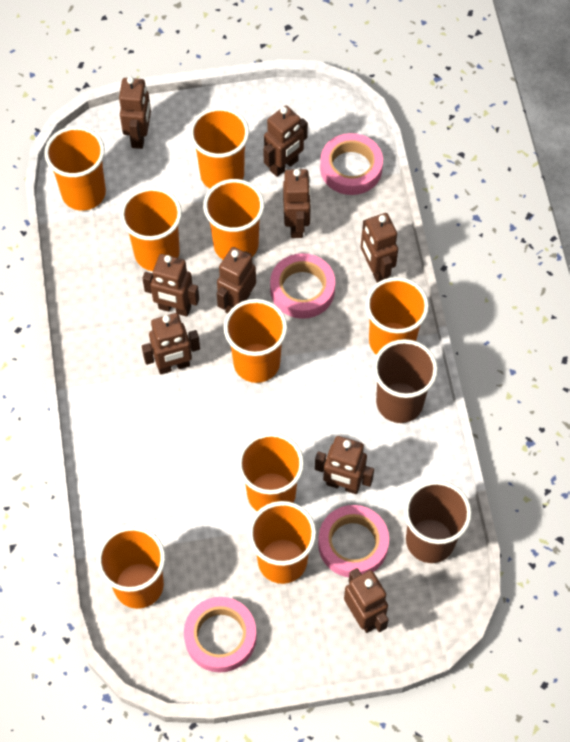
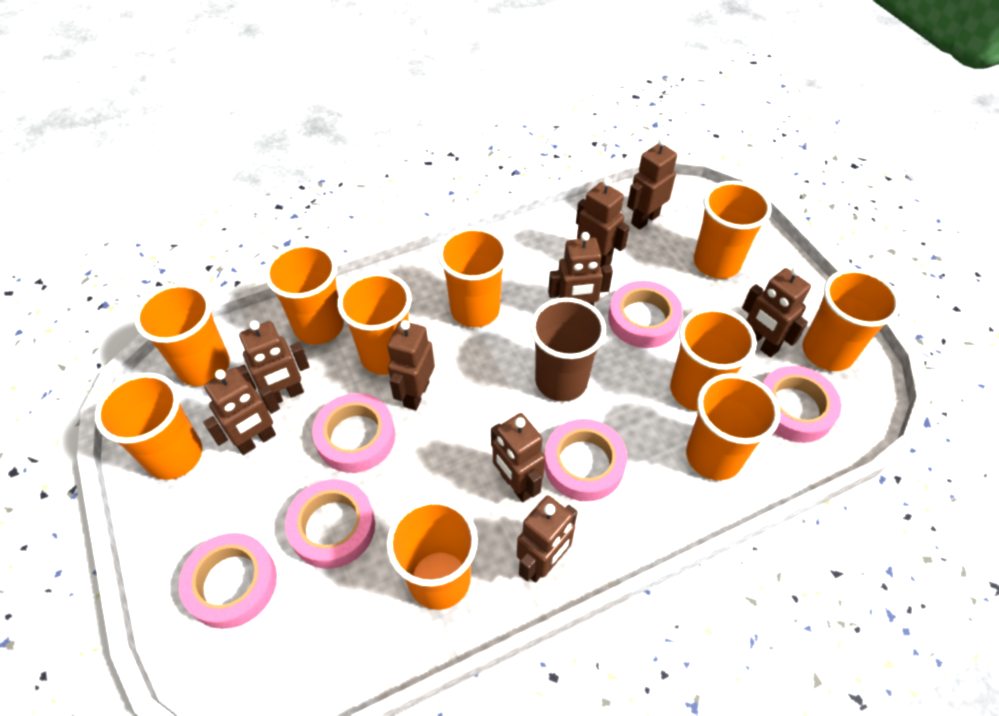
brown cup: 2 -> 1
orange cup: 9 -> 10
pink tape: 4 -> 6

